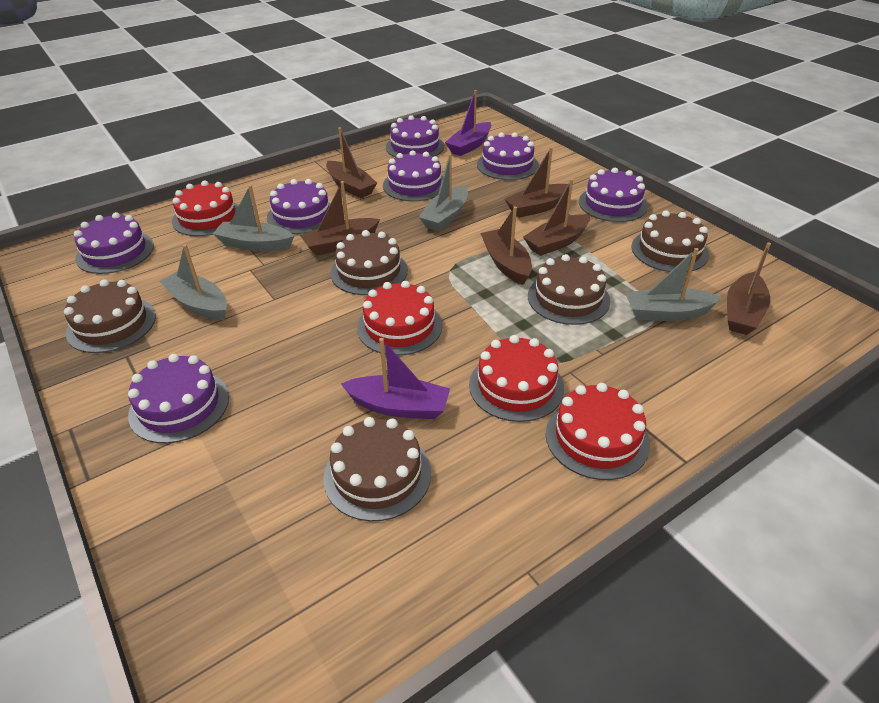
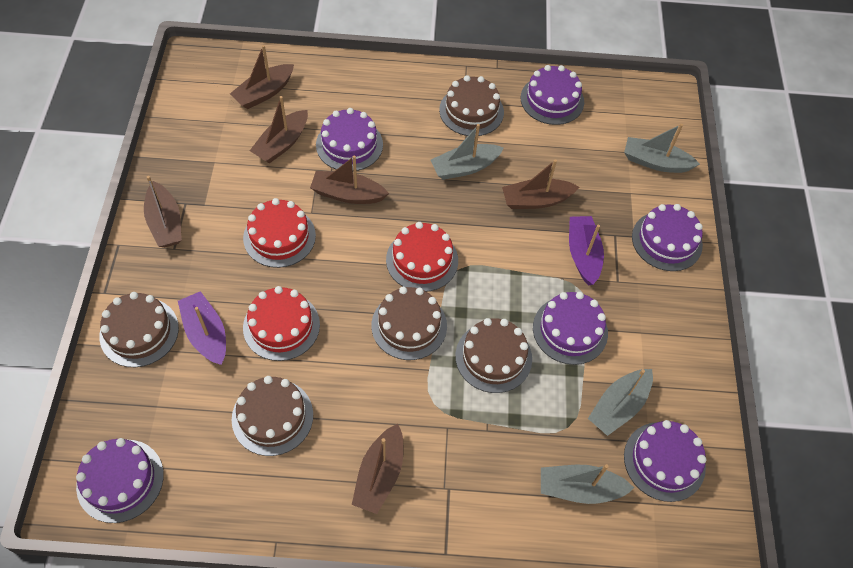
purple cake: 7 -> 6
red cake: 4 -> 3

